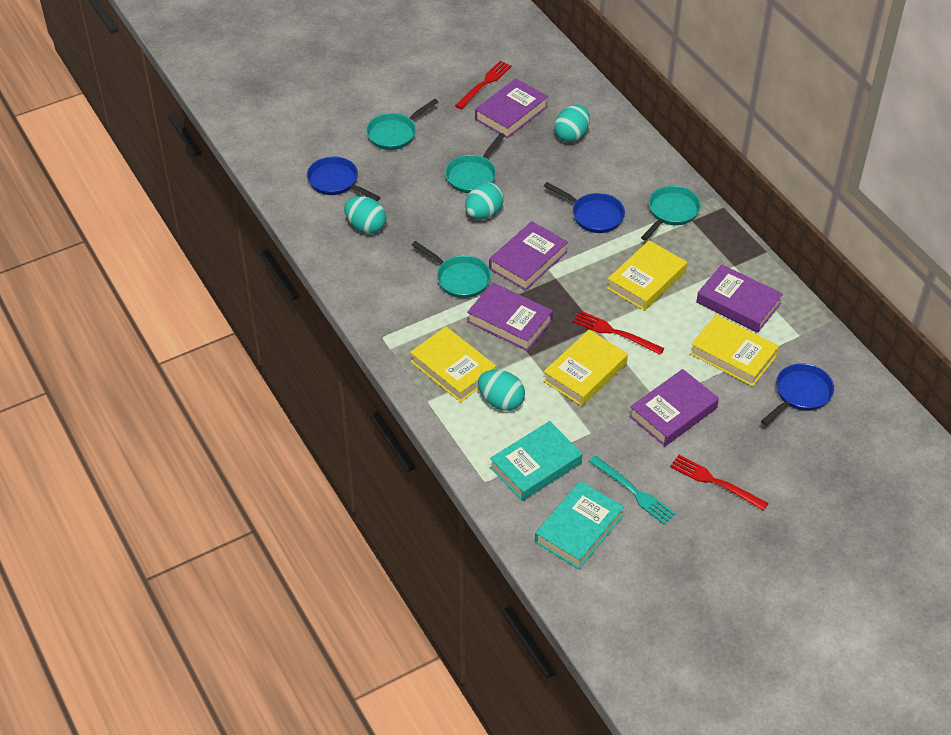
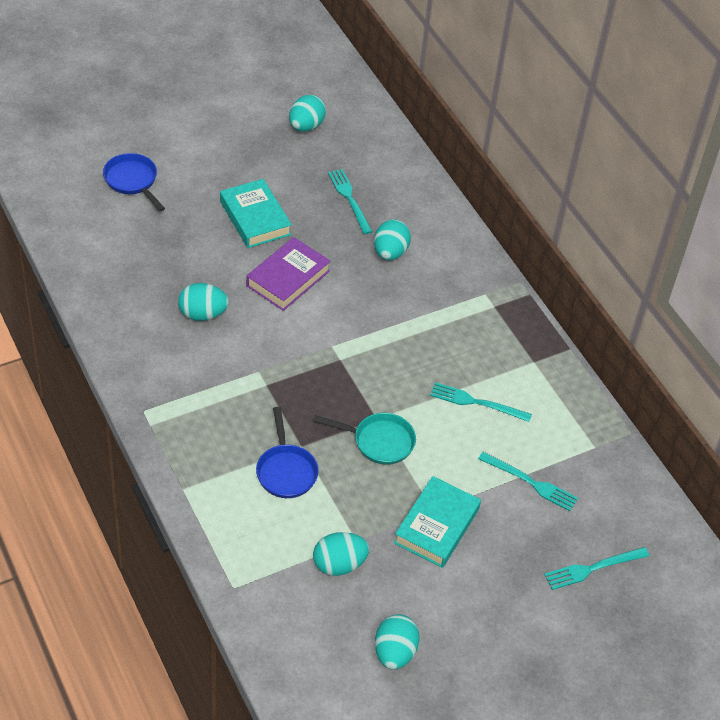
blue pan: 3 -> 2
purple book: 5 -> 1
red fork: 3 -> 0
turquoise egg: 4 -> 5
turquoise fork: 1 -> 4
turquoise pan: 4 -> 1
yellow book: 4 -> 0

